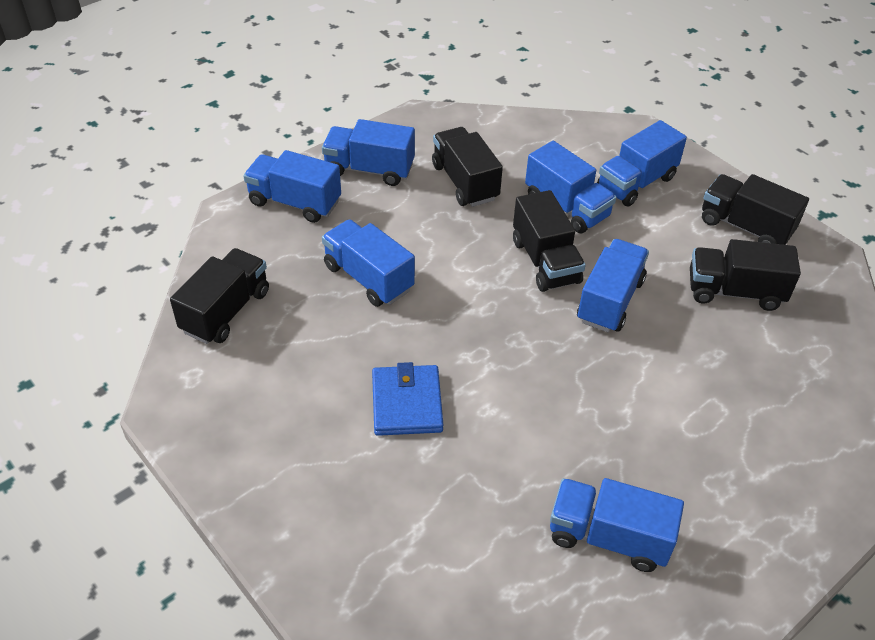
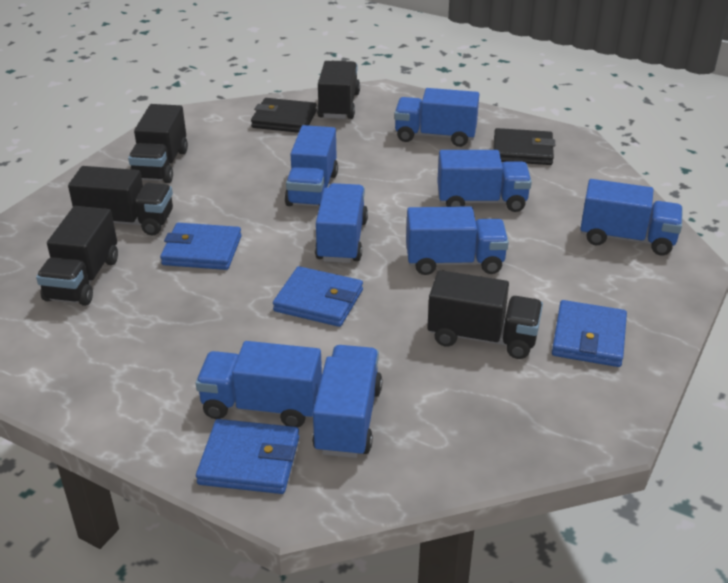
black wallet: 0 -> 2
blue truck: 7 -> 8
blue wallet: 1 -> 4

